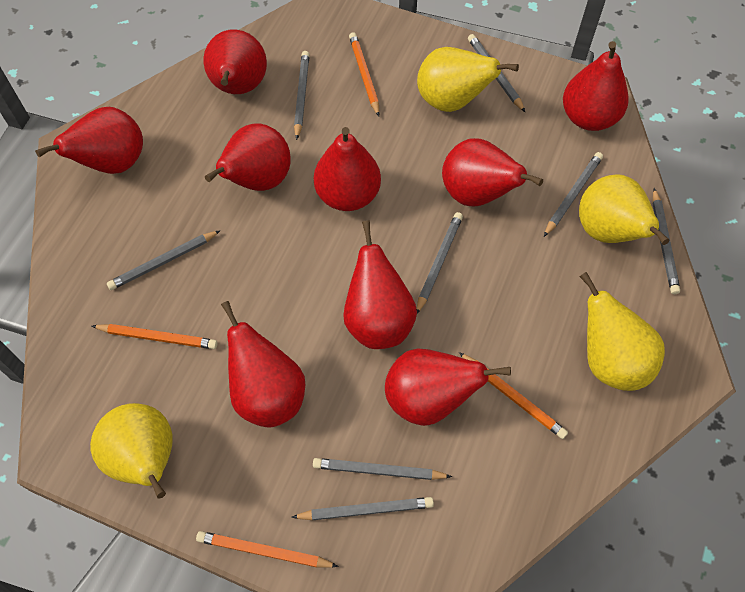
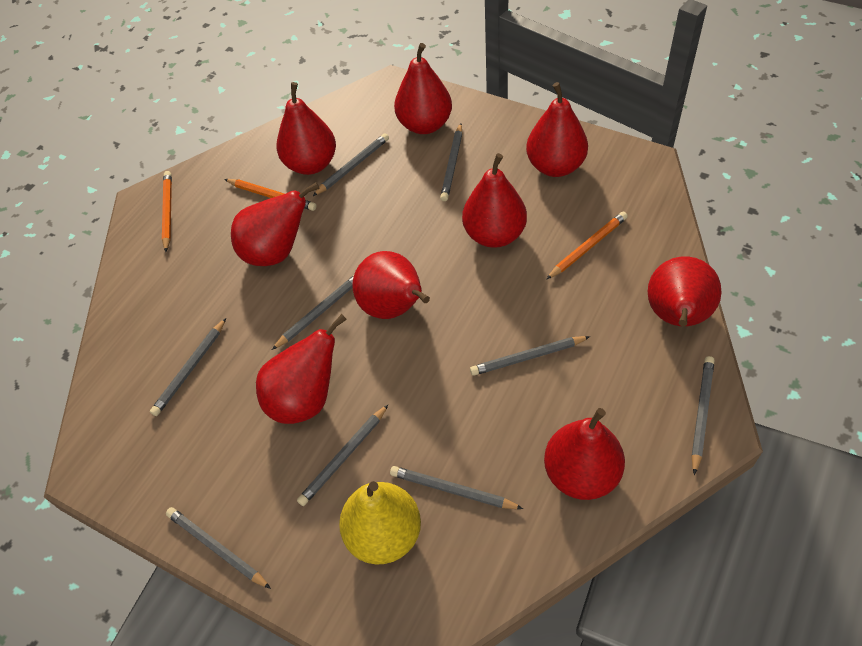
grey pencil: 8 -> 9
orange pencil: 4 -> 3
yellow pear: 4 -> 1

